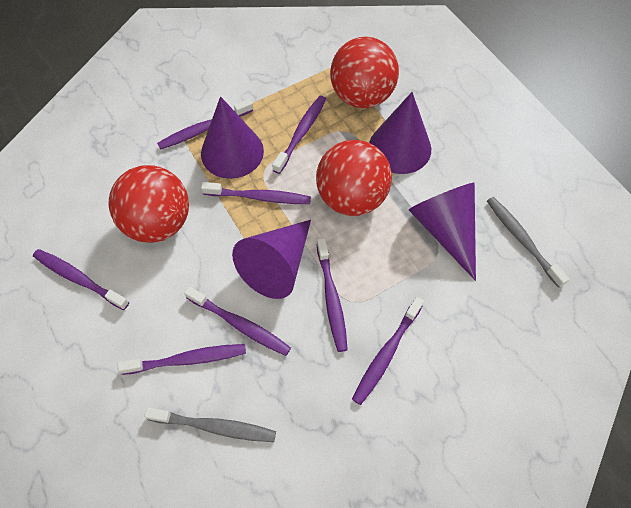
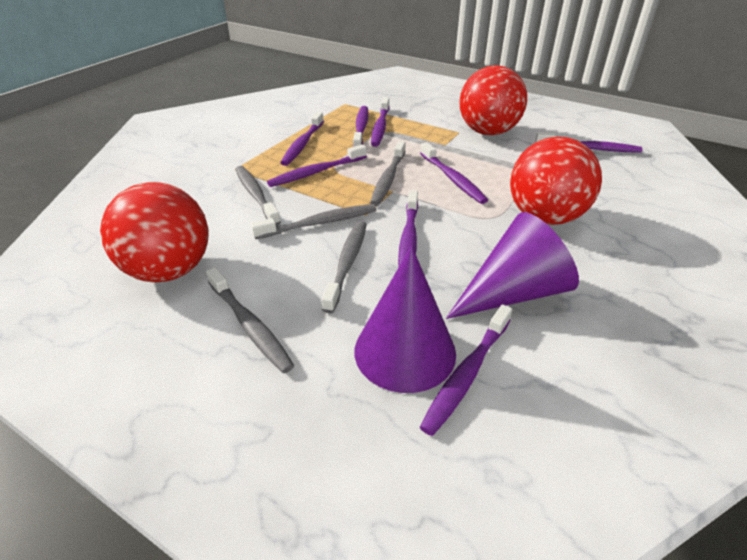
grey toothbrush: 2 -> 5
purple cone: 4 -> 2

